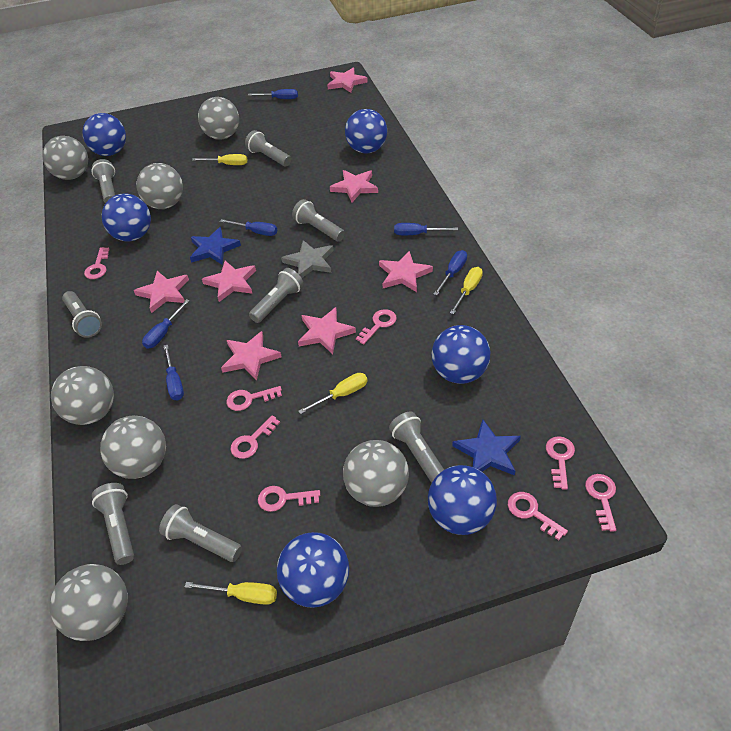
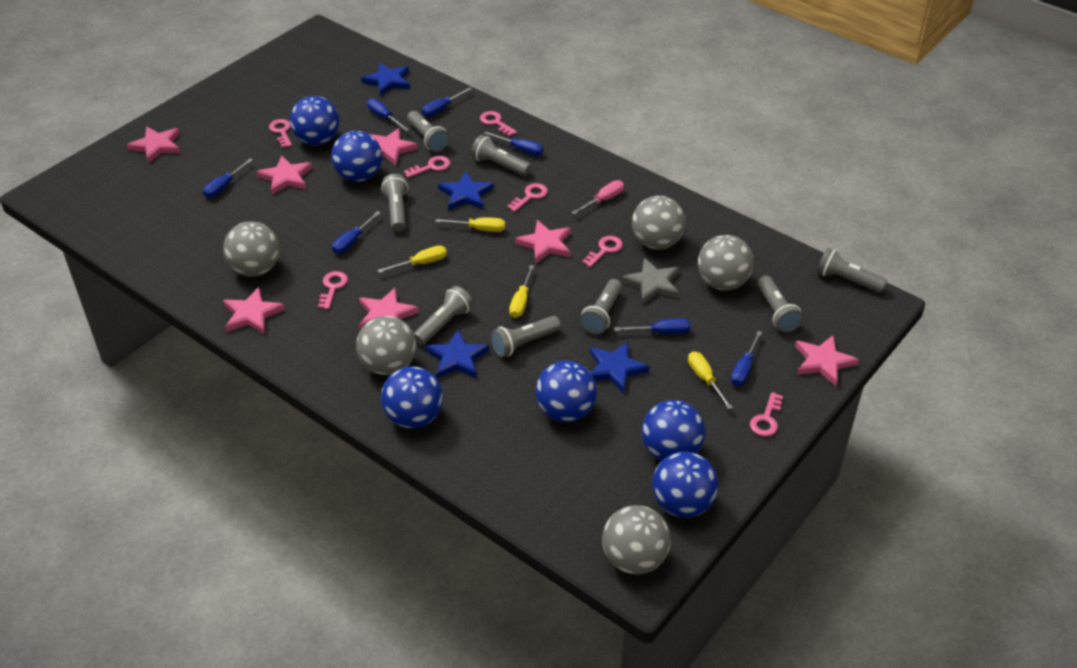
blue screwdriver: 6 -> 7
blue star: 2 -> 4
grey ball: 7 -> 5
pink key: 8 -> 7
pink screwdriver: 0 -> 1

